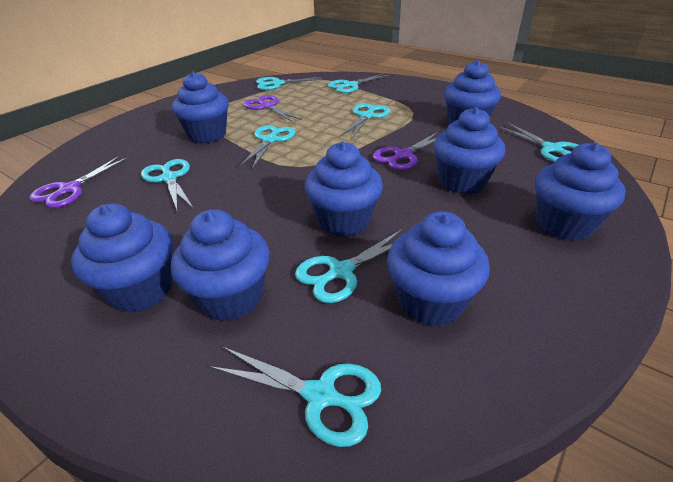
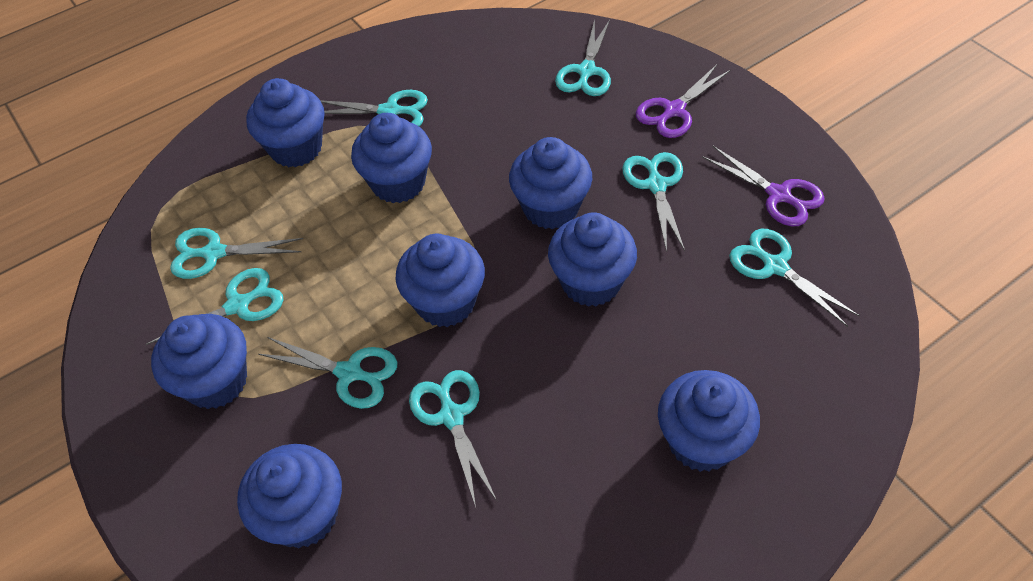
purple scissors: 3 -> 2

